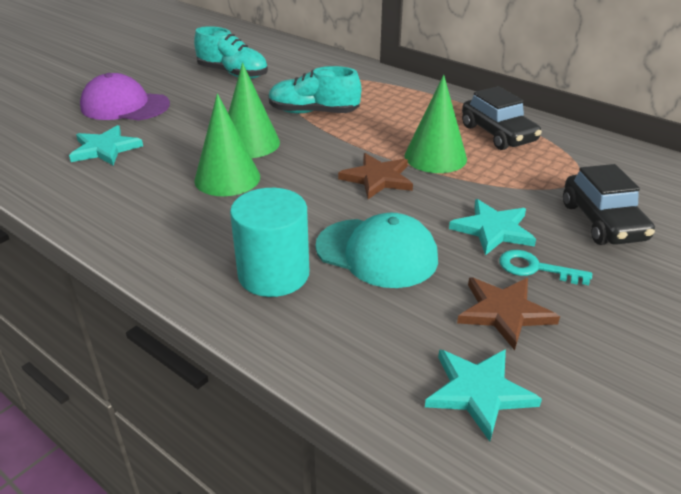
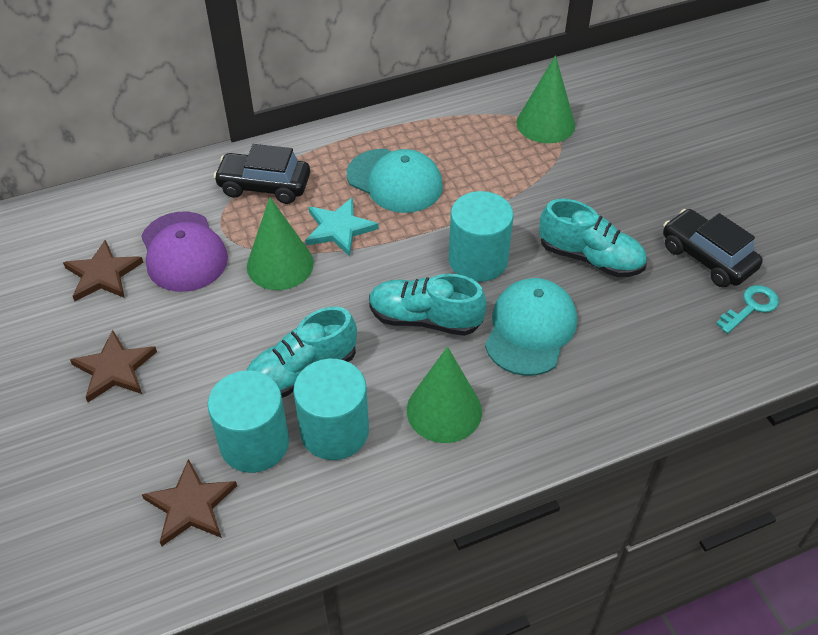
brown star: 2 -> 3
turquoise cap: 1 -> 2
turquoise cylinder: 1 -> 3
turquoise shoe: 2 -> 3
turquoise star: 3 -> 1

